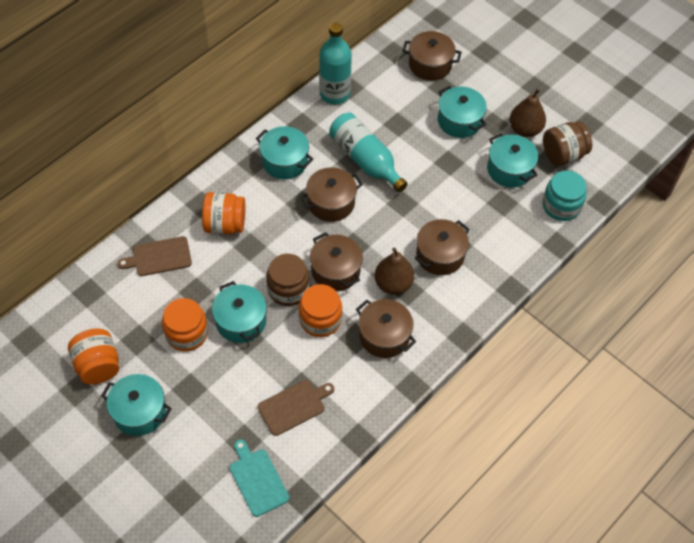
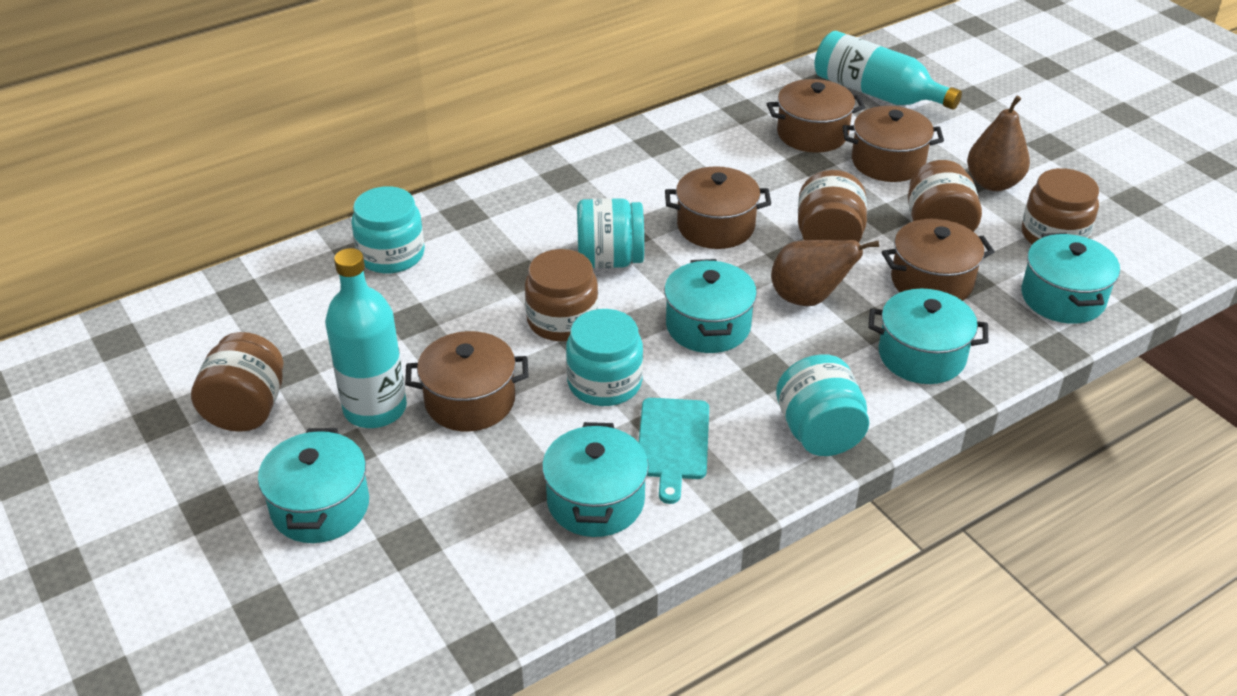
brown cutting board: 2 -> 0
brown jar: 2 -> 5
orange jar: 4 -> 0
turquoise jar: 1 -> 4

